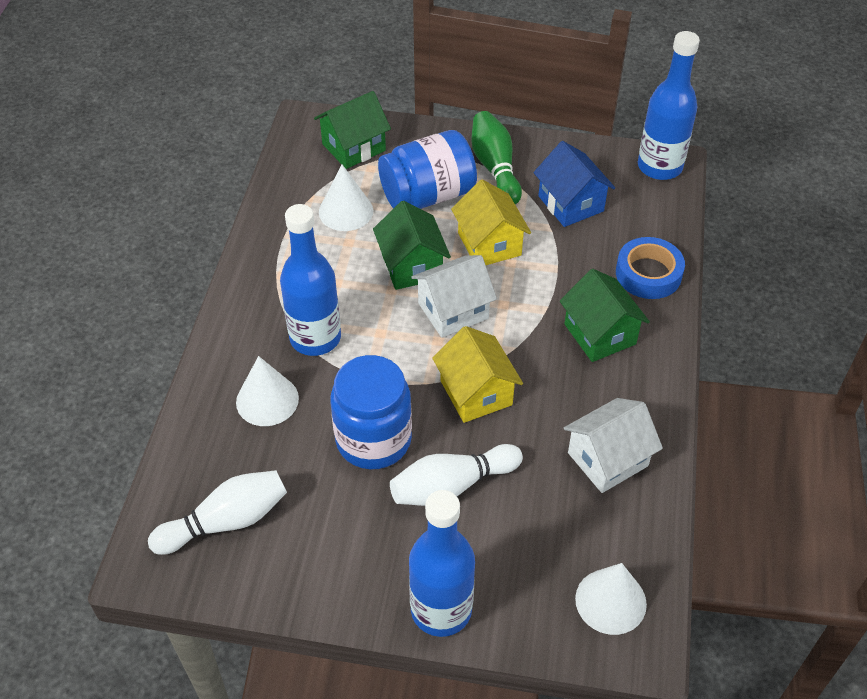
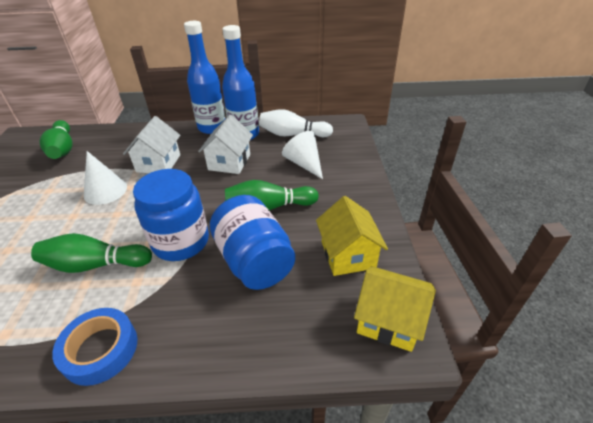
blue bottle: 3 -> 2
blue house: 1 -> 0
green bowling pin: 1 -> 3
green house: 3 -> 0
white bowling pin: 2 -> 1
white cone: 3 -> 2

